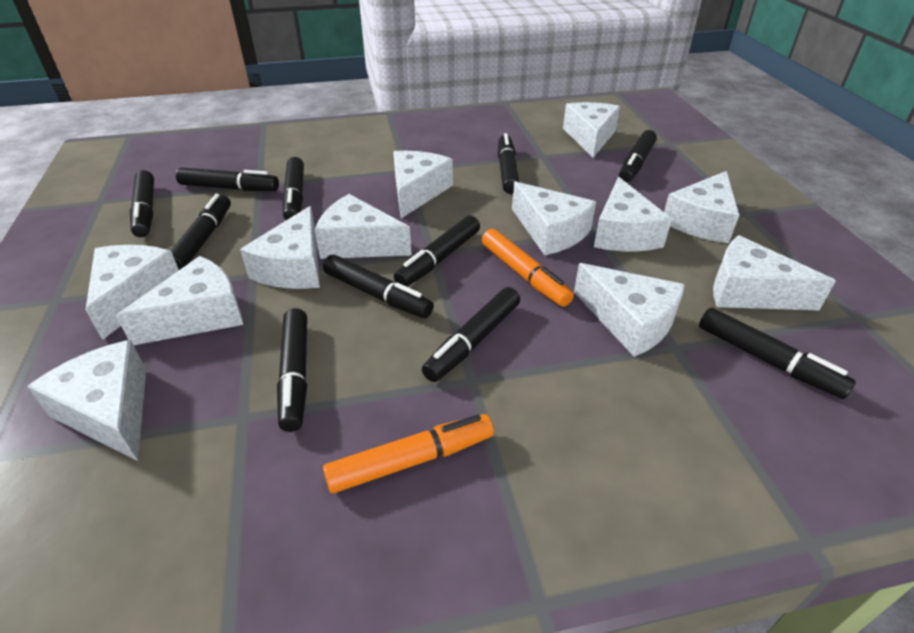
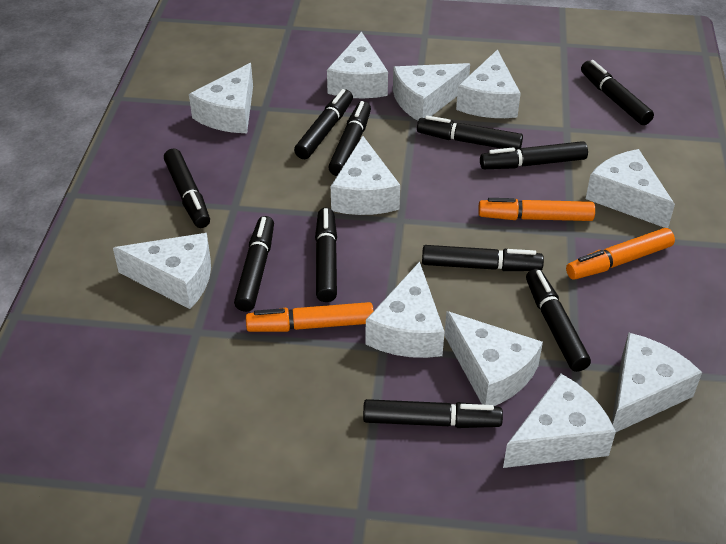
orange marker: 2 -> 3
white cheese: 12 -> 11

